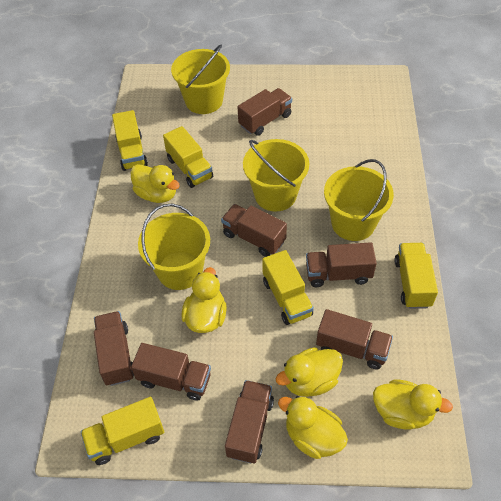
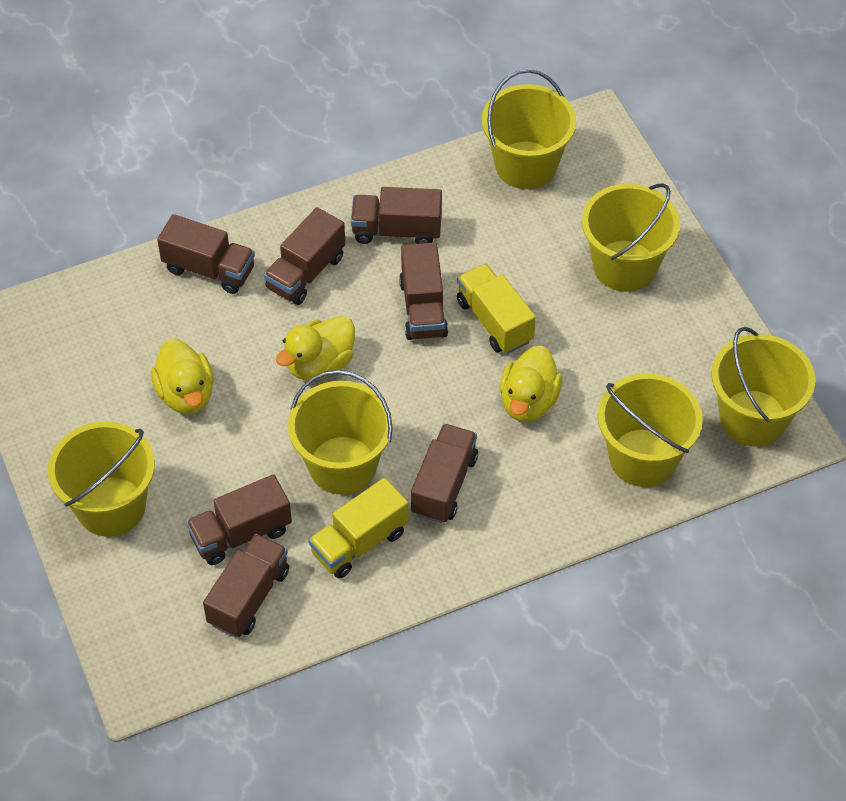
yellow bucket: 4 -> 6
yellow duck: 5 -> 3
yellow truck: 5 -> 2

